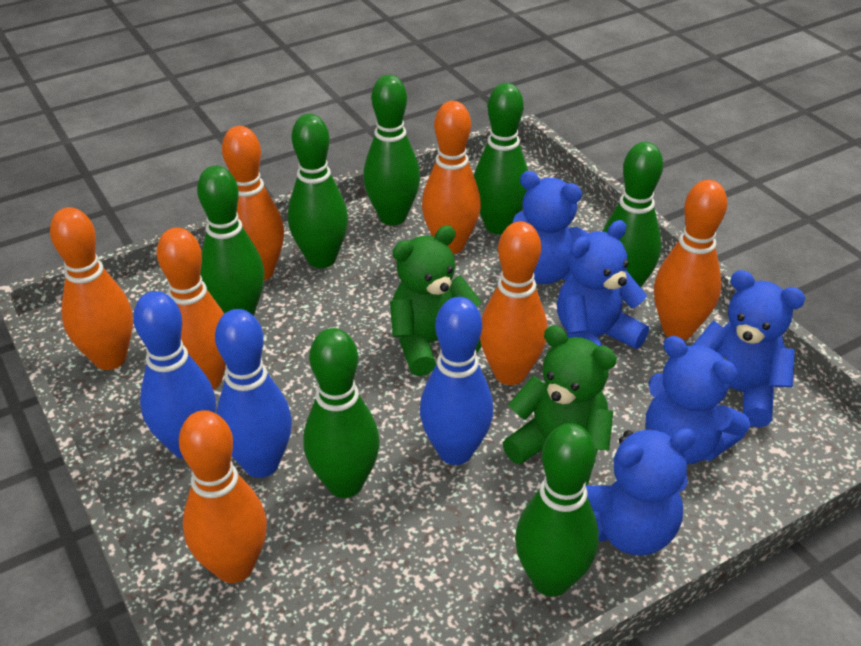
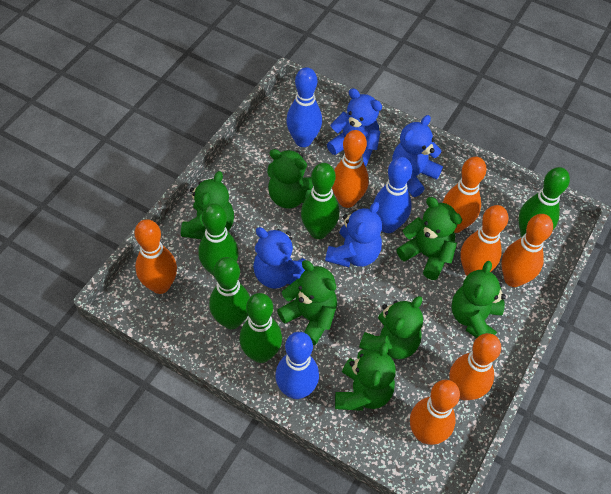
blue teddy bear: 5 -> 4
green bowling pin: 7 -> 5
green teddy bear: 2 -> 7

